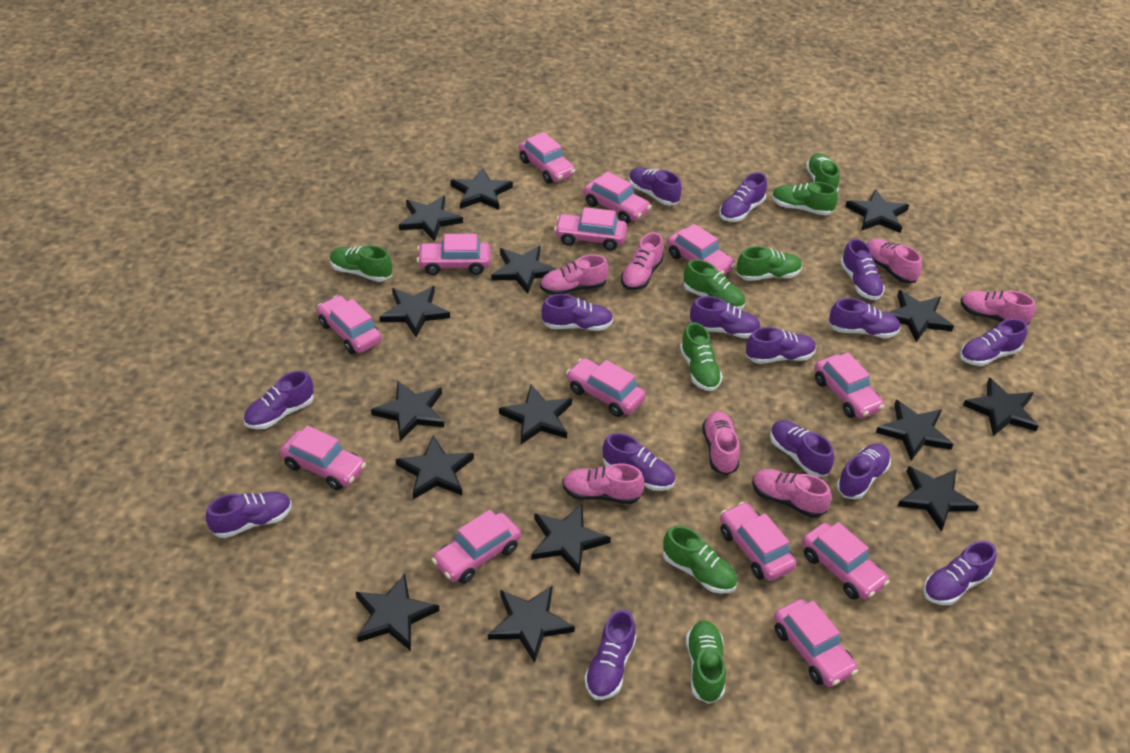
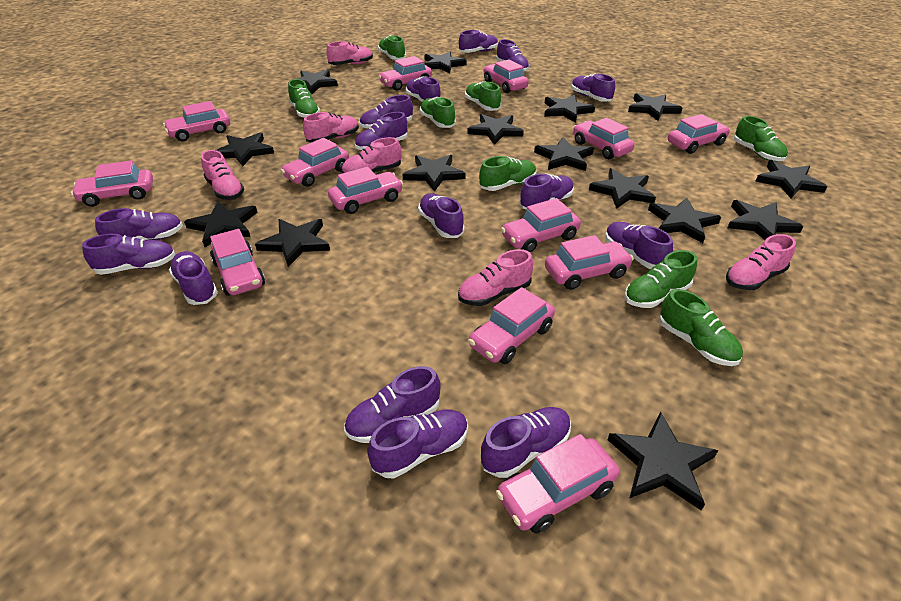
pink shoe: 7 -> 6

